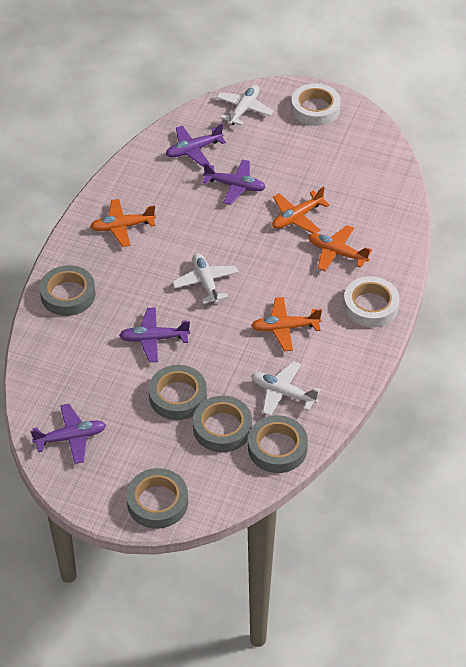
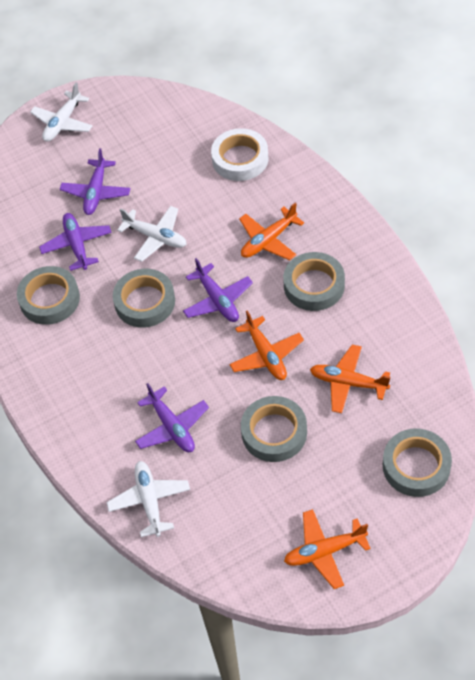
white tape: 2 -> 1

